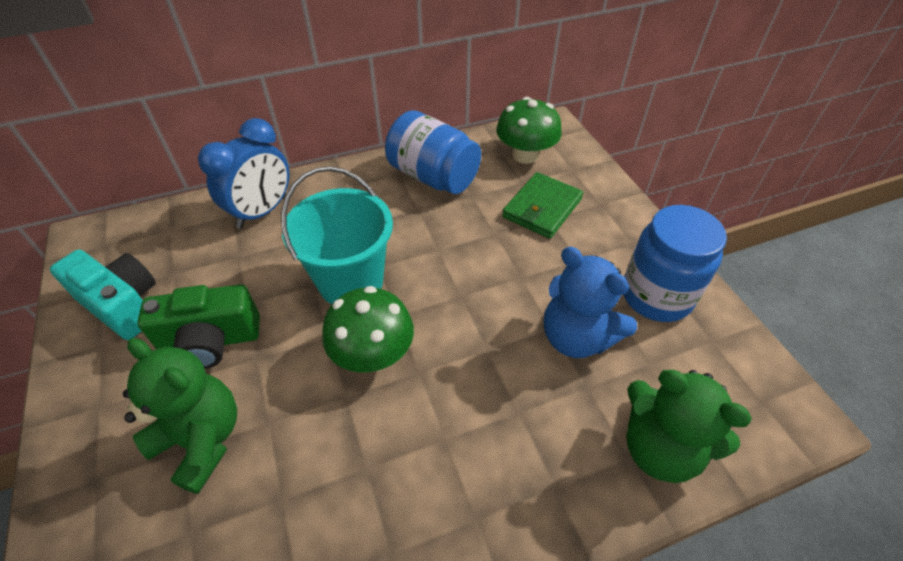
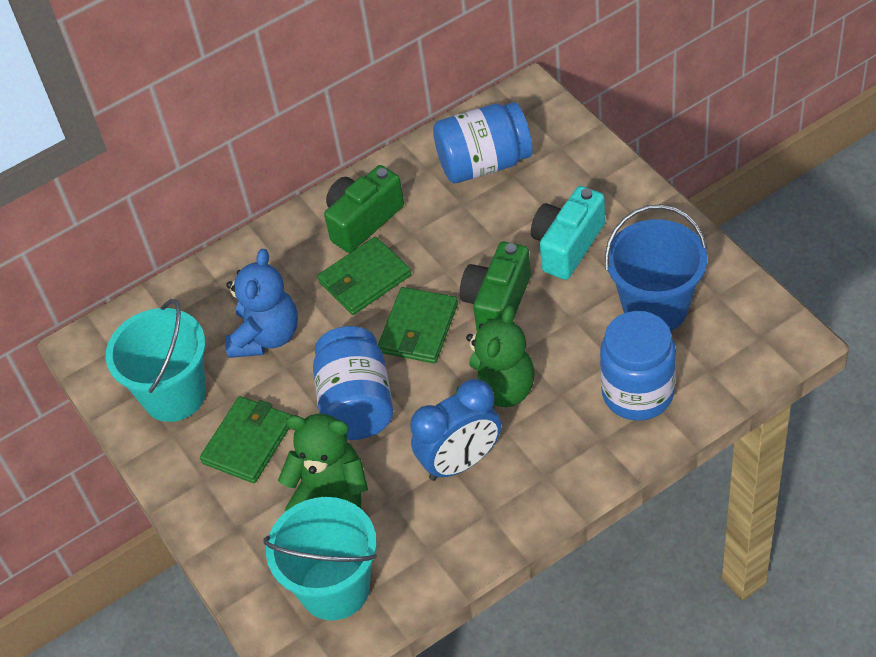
blue bucket: 0 -> 1
blue jar: 2 -> 3
green camera: 1 -> 2
green mushroom: 2 -> 0
green wallet: 1 -> 3
turquoise bucket: 1 -> 2

